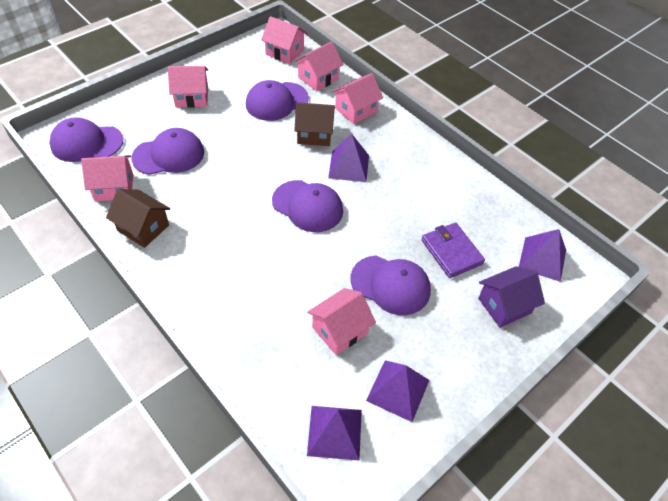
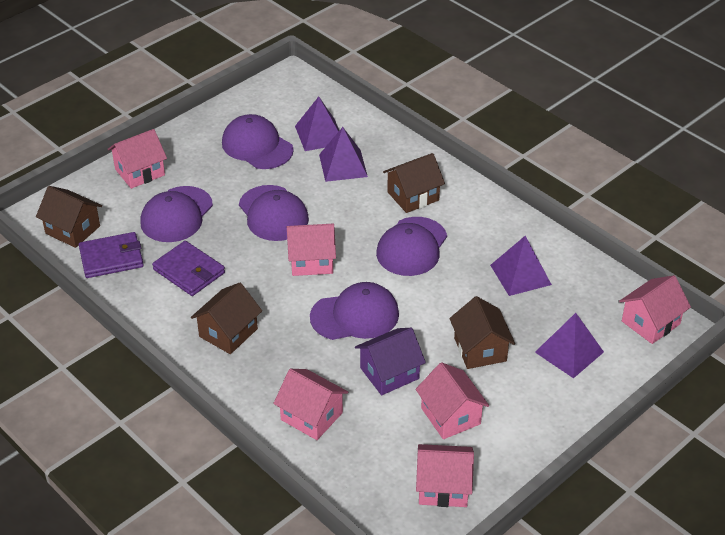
brown house: 2 -> 4
purple wallet: 1 -> 2

